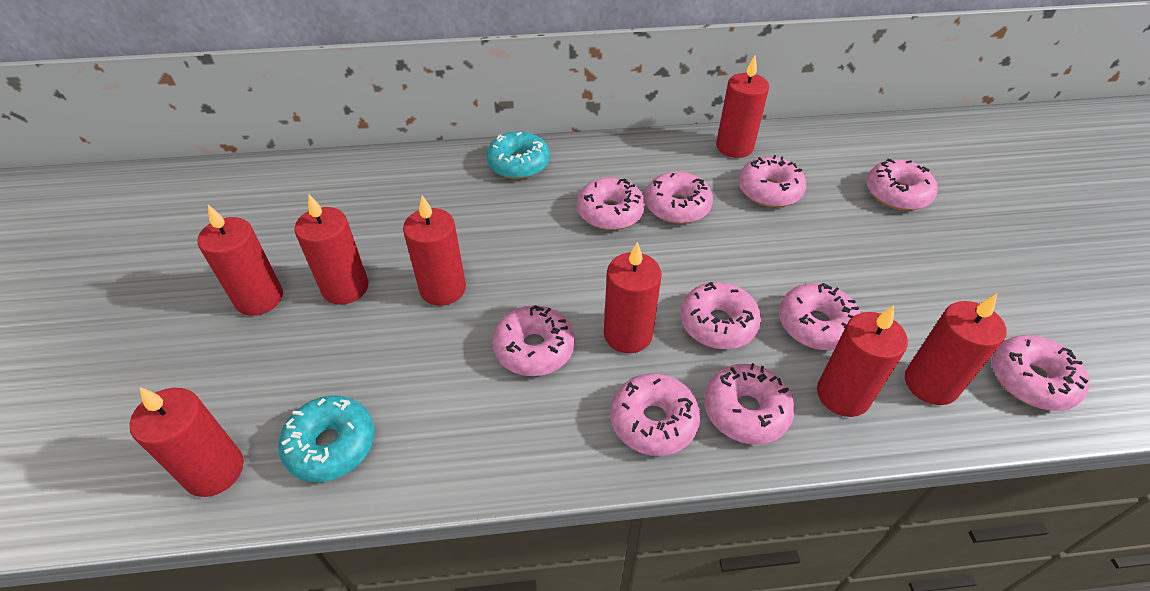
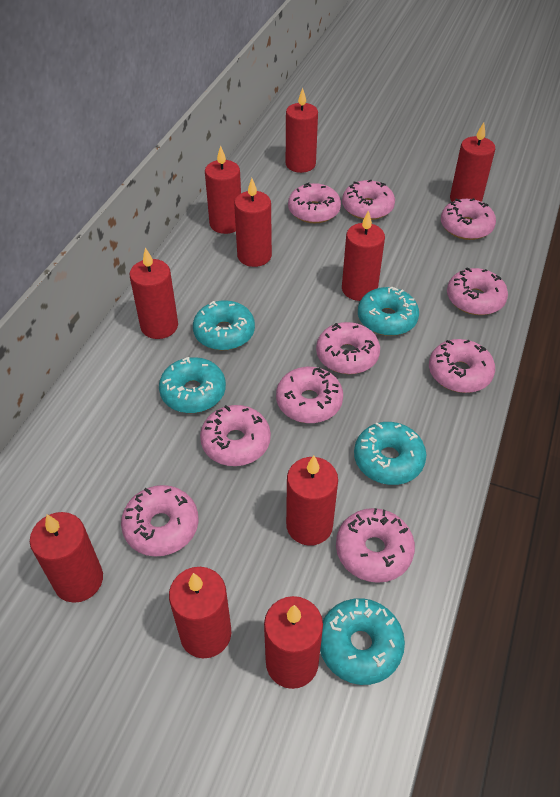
red candle: 8 -> 10
turquoise donut: 2 -> 5

